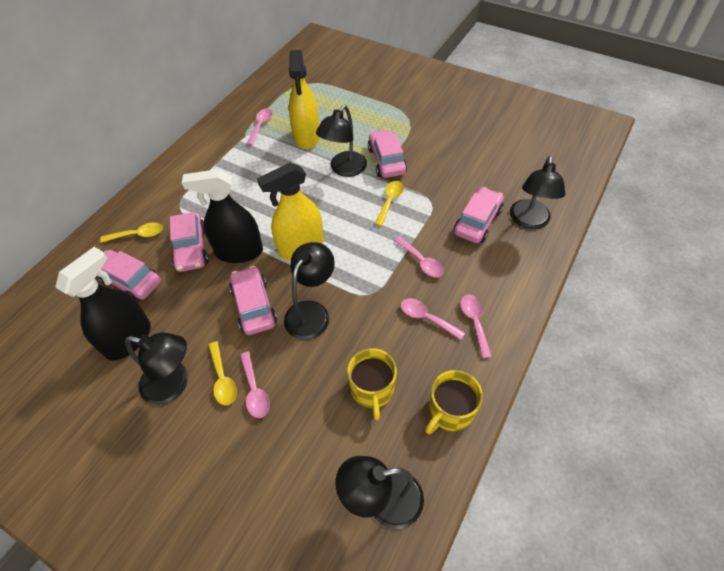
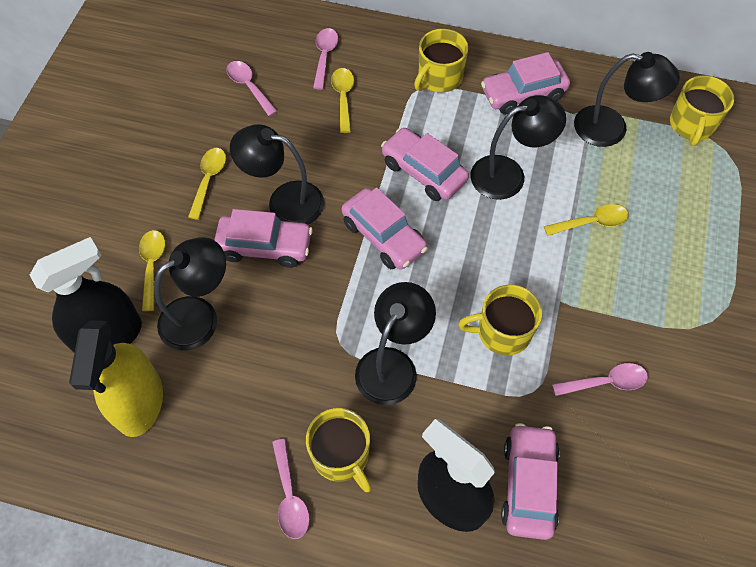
pink spoon: 5 -> 4
yellow mug: 2 -> 4
yellow spoon: 3 -> 4
yellow spray bottle: 2 -> 1

